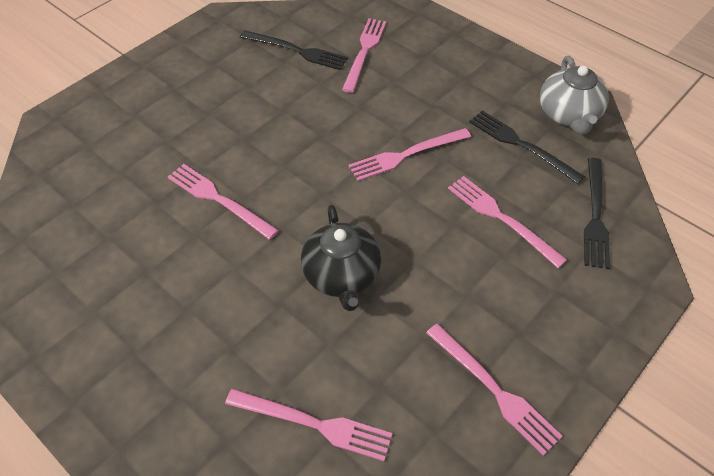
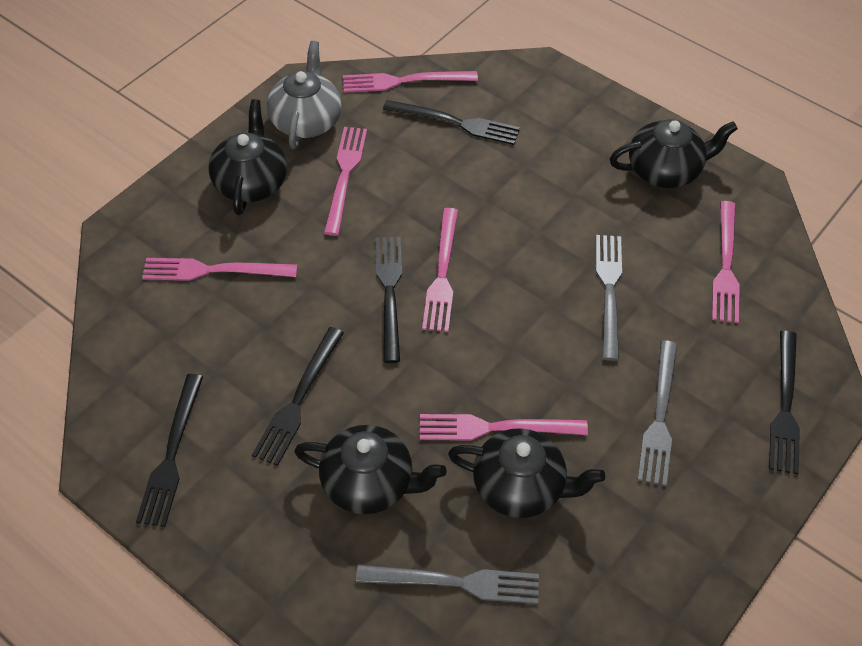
black fork: 3 -> 5
black teapot: 1 -> 4
grey fork: 0 -> 3

